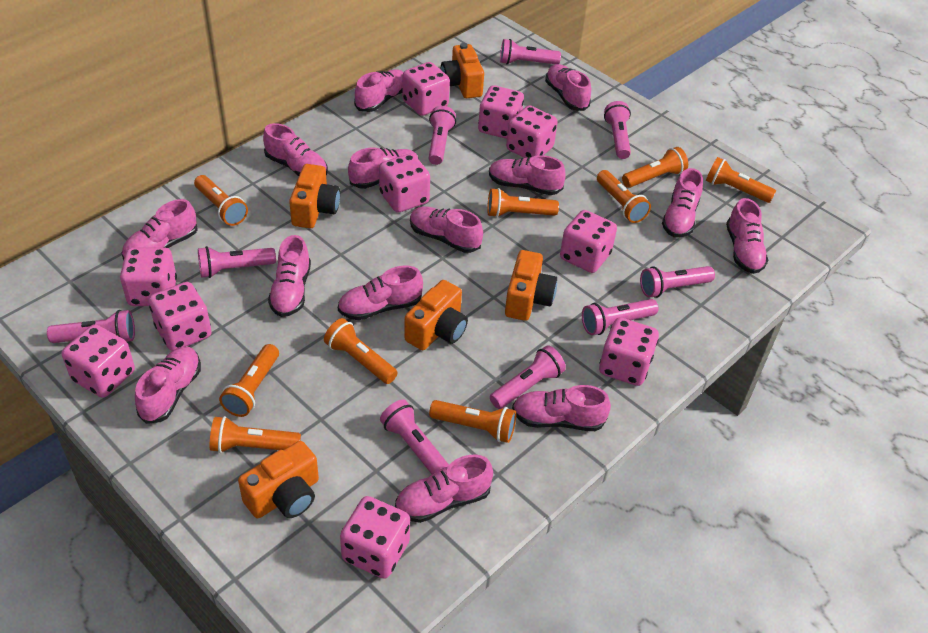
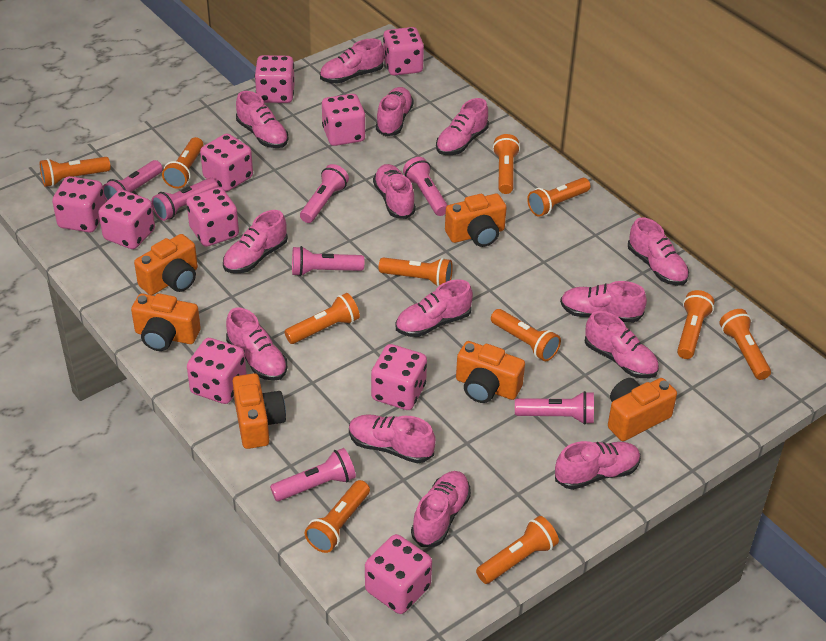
orange camera: 5 -> 6
orange flashlight: 9 -> 11
pink flashlight: 9 -> 7

